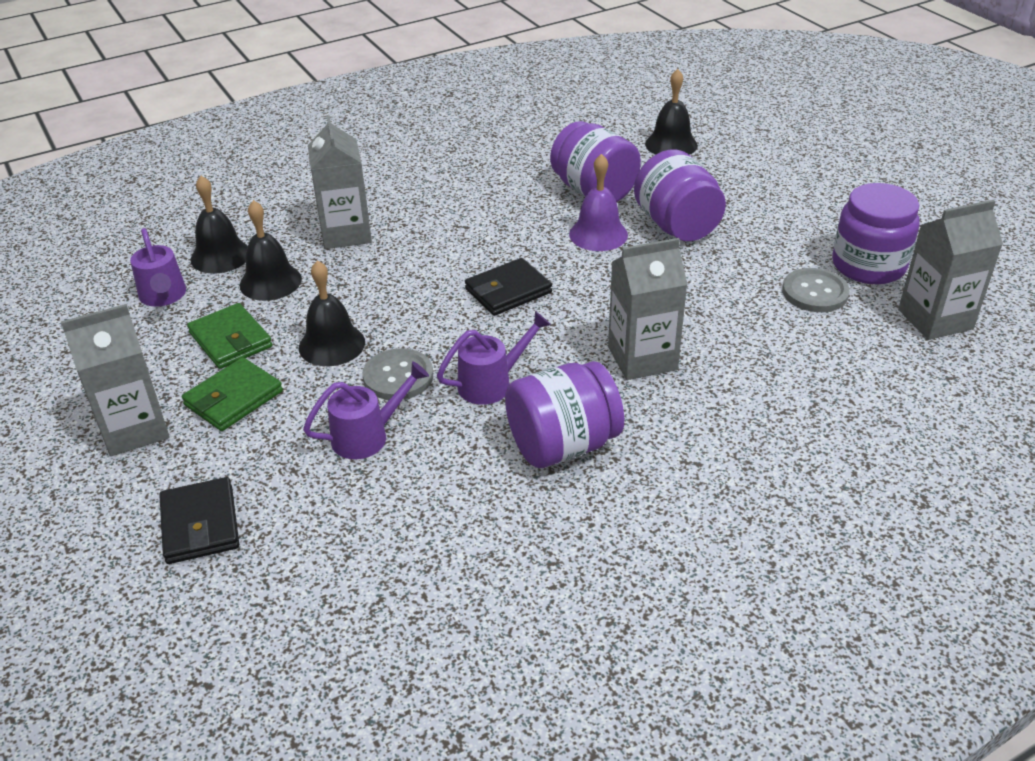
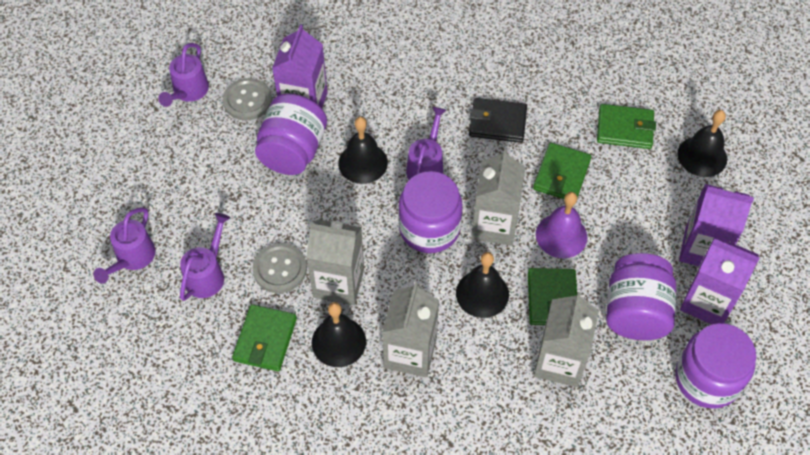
black wallet: 2 -> 1
green wallet: 2 -> 4
purple carton: 0 -> 3
purple watering can: 3 -> 4

